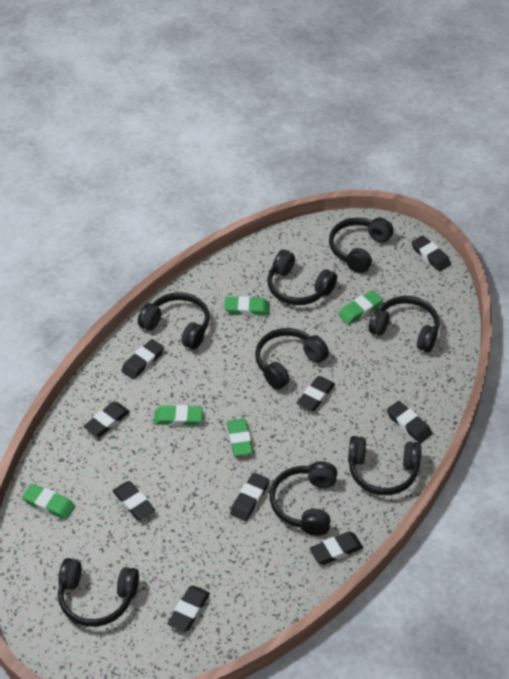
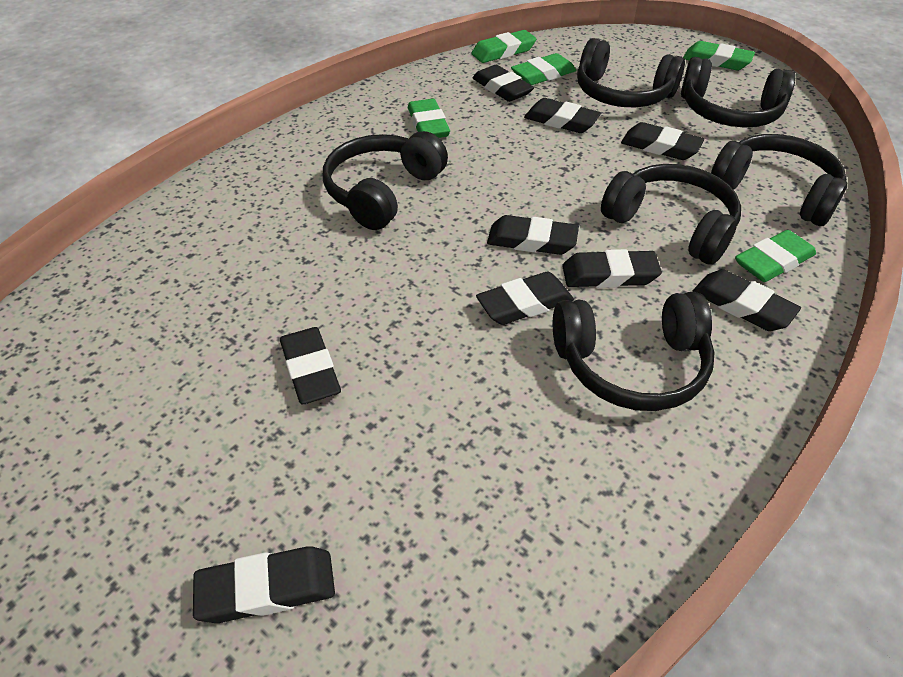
black headphones: 8 -> 6

